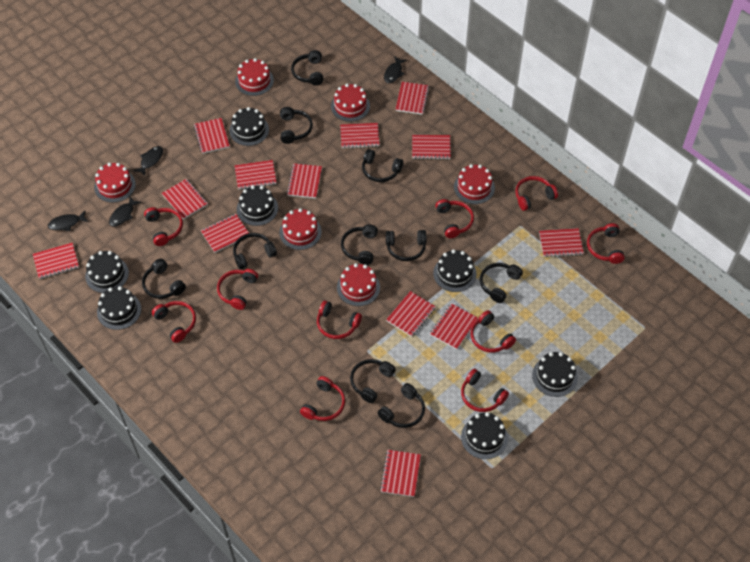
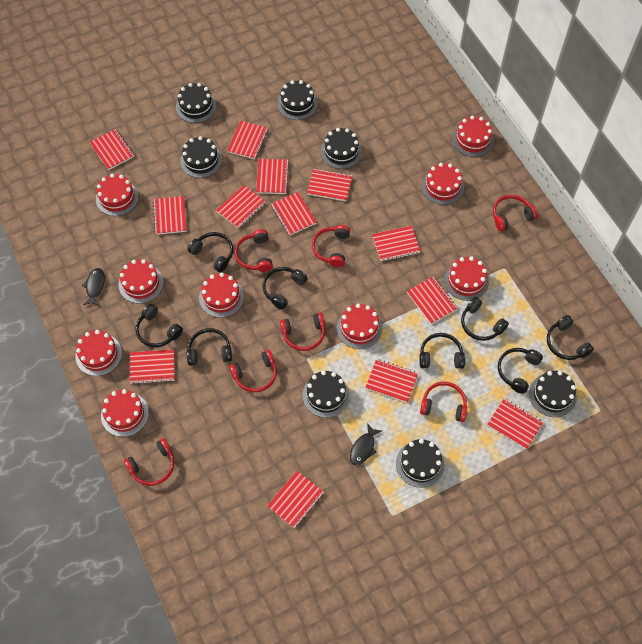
black fish: 4 -> 2
black headphones: 10 -> 8
red cake: 6 -> 9
red headphones: 10 -> 7

